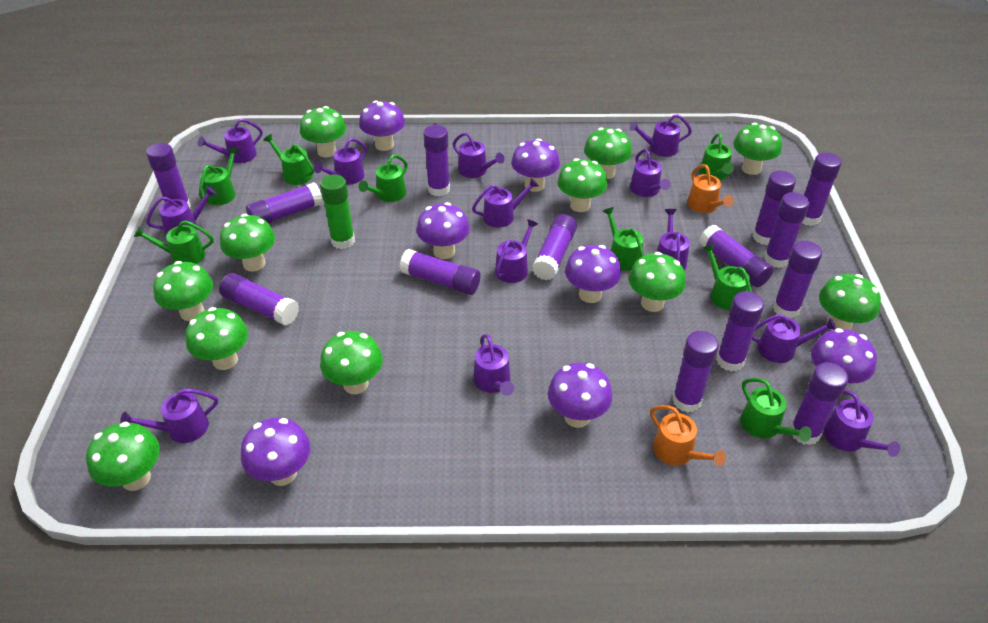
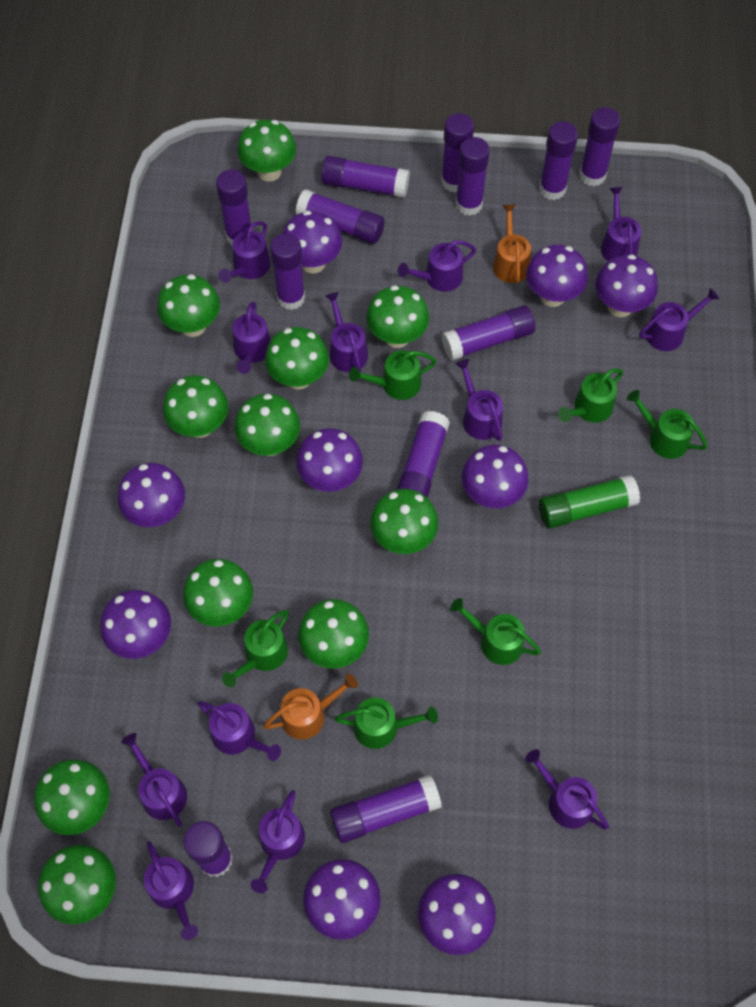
green watering can: 8 -> 6
purple glue stick: 14 -> 12
purple mushroom: 7 -> 9
purple watering can: 13 -> 12

